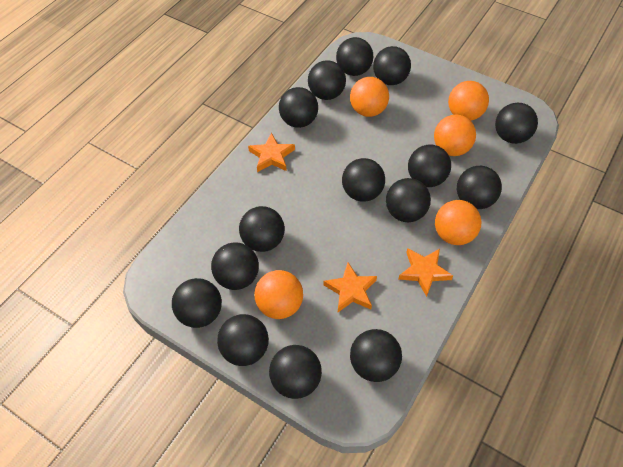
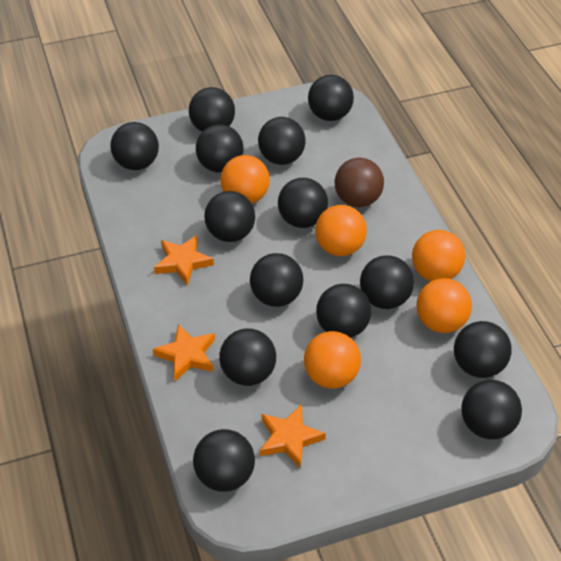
black ball: 15 -> 14
brown ball: 0 -> 1

